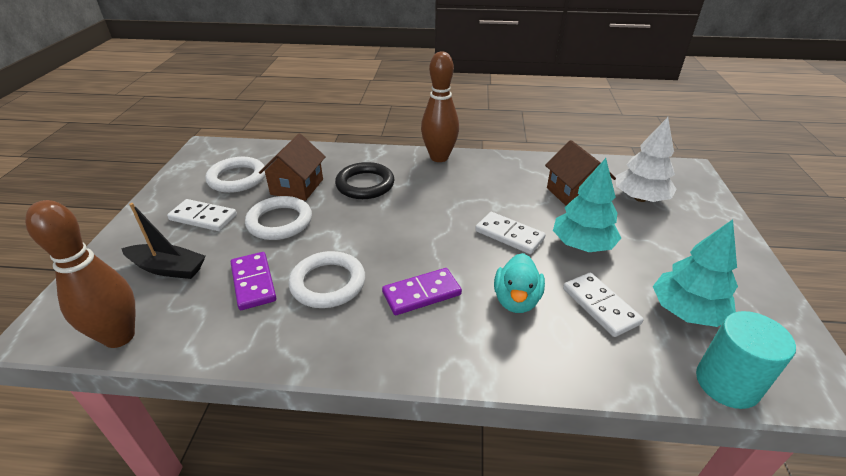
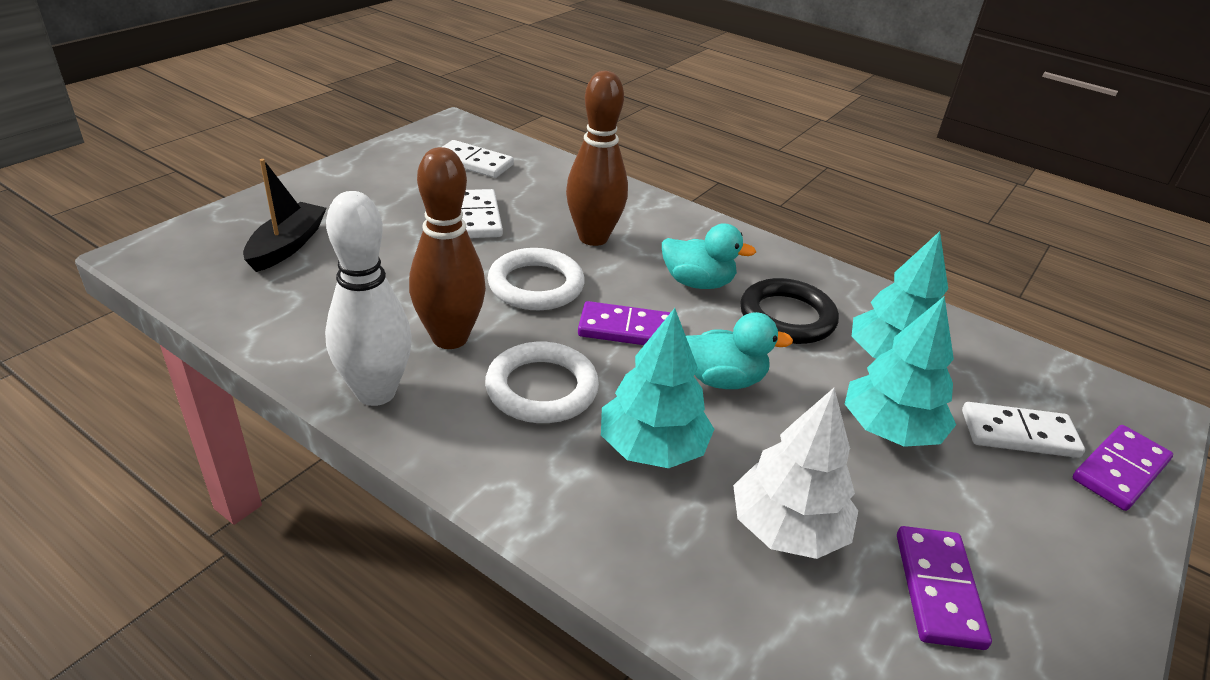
brown house: 2 -> 0
purple domino: 2 -> 3
turquoise cylinder: 1 -> 0
turquoise duck: 1 -> 2
turquoise tree: 2 -> 3
white bowling pin: 0 -> 1
white ring: 3 -> 2

